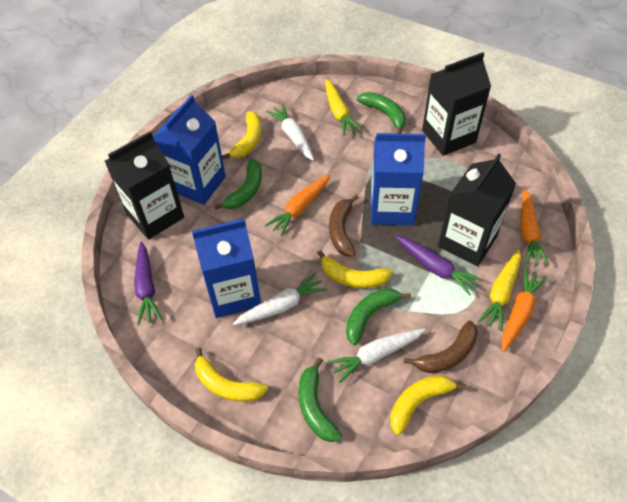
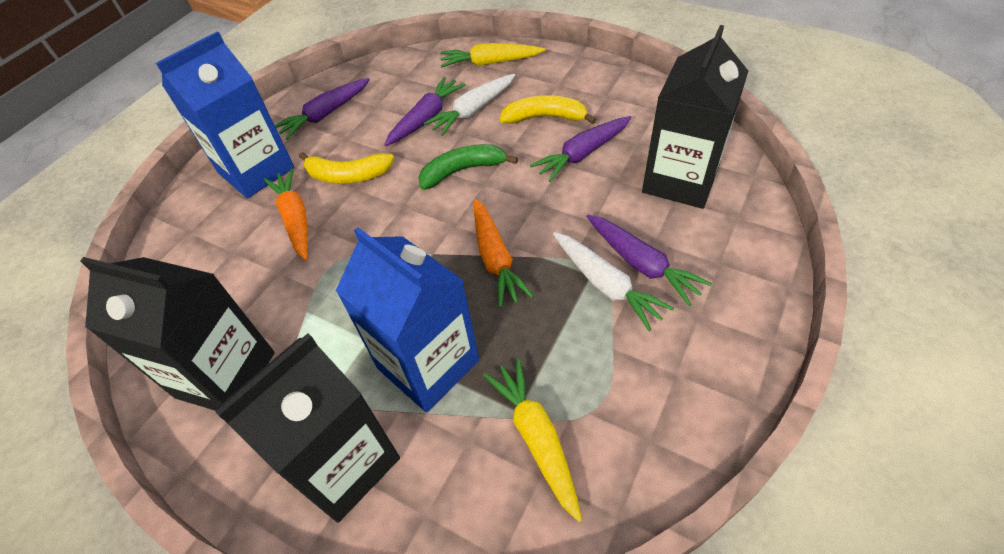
blue carton: 3 -> 2
brown banana: 2 -> 0
green banana: 4 -> 1
orange carrot: 3 -> 2
purple carrot: 2 -> 4
white carrot: 3 -> 2
yellow banana: 4 -> 2

